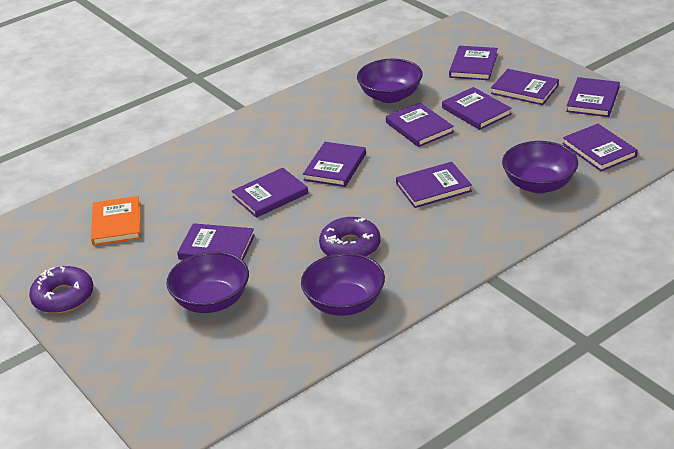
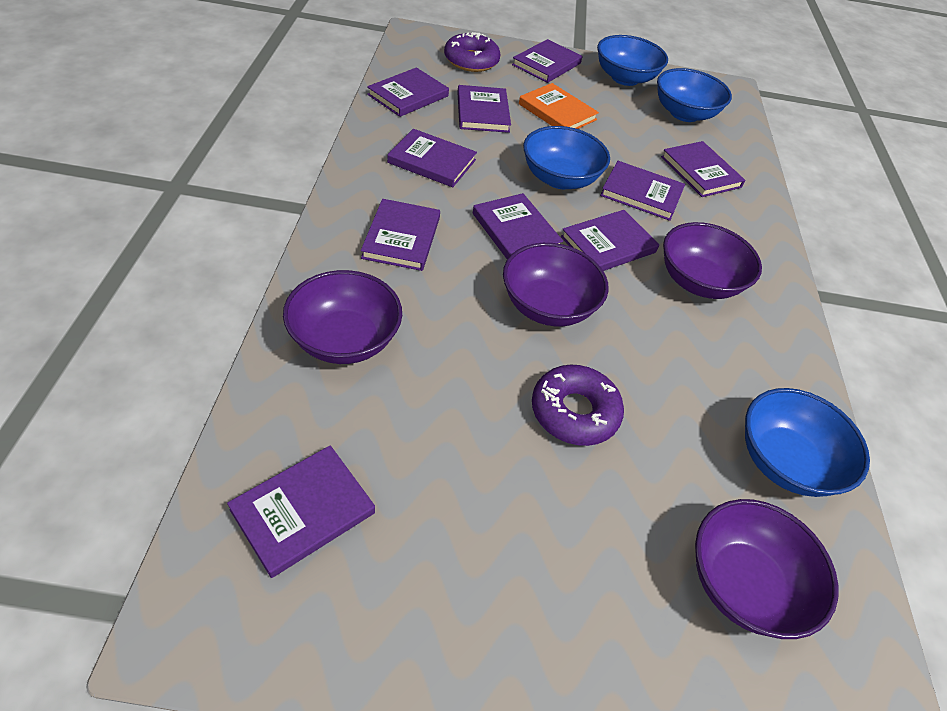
blue bowl: 0 -> 4

